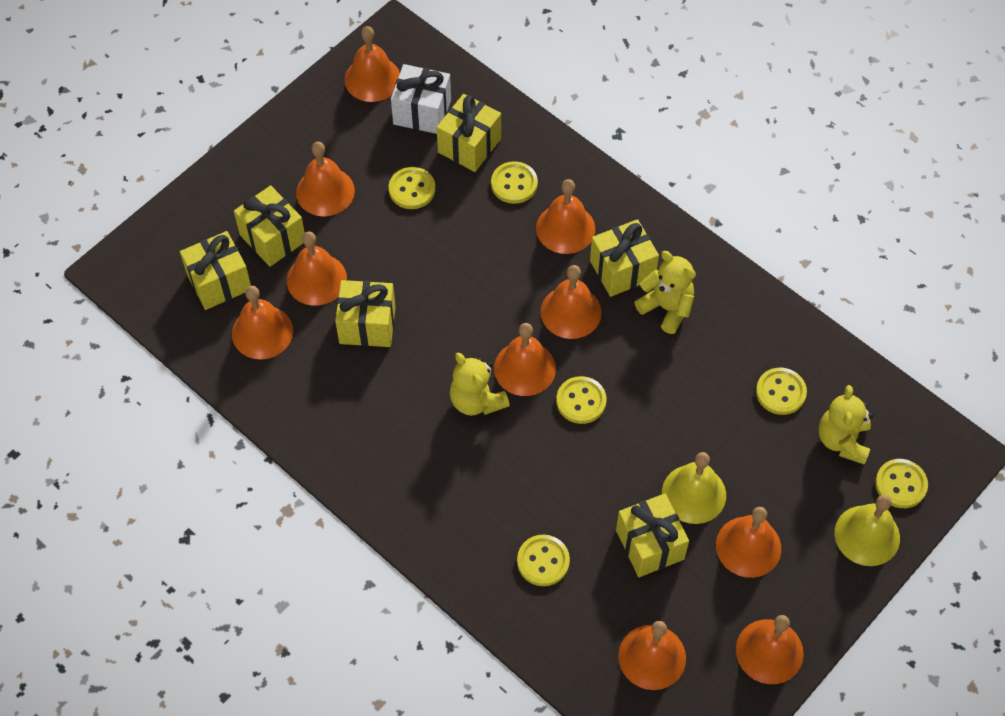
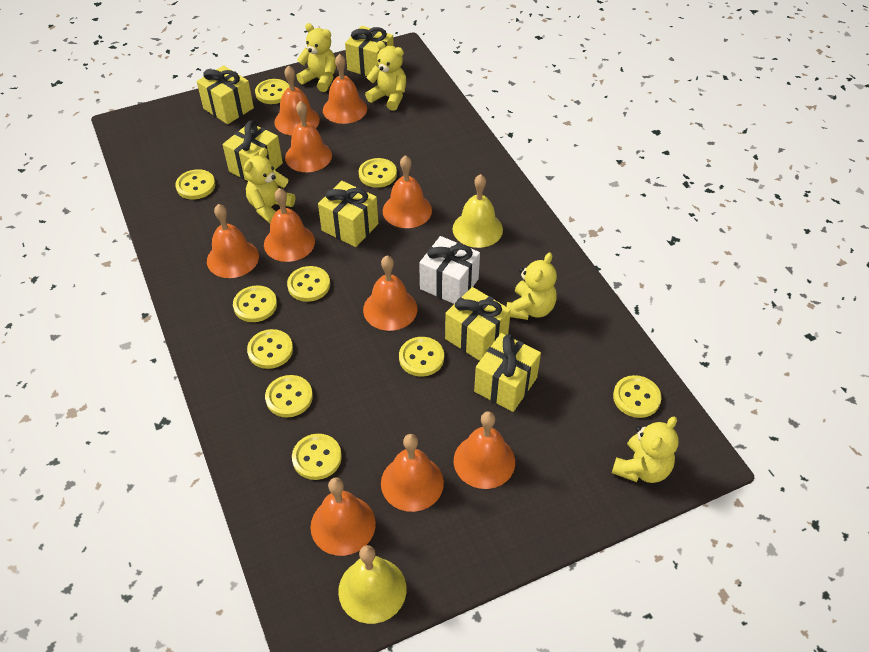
yellow button: 6 -> 10
yellow teddy bear: 3 -> 5

